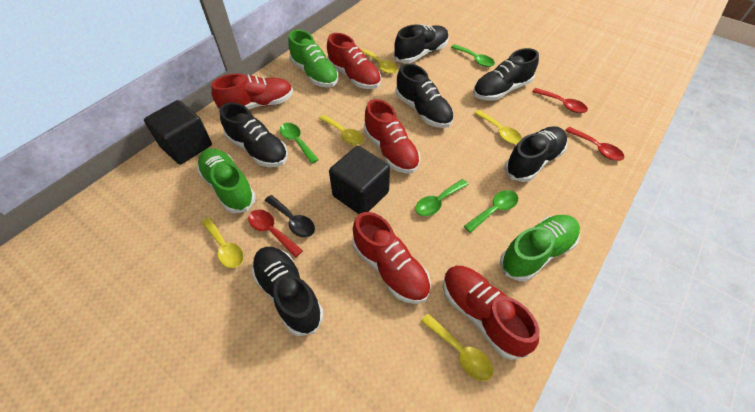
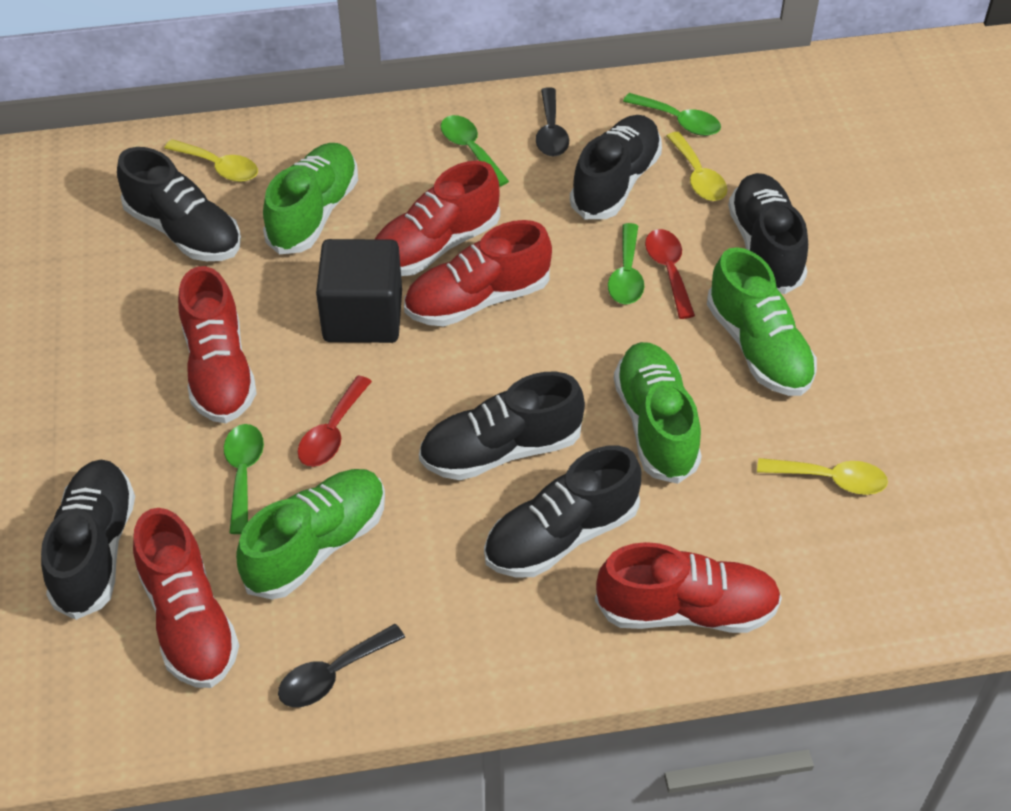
black cube: 2 -> 1
black spoon: 1 -> 2
green shoe: 3 -> 4
red spoon: 3 -> 2
yellow spoon: 5 -> 3

